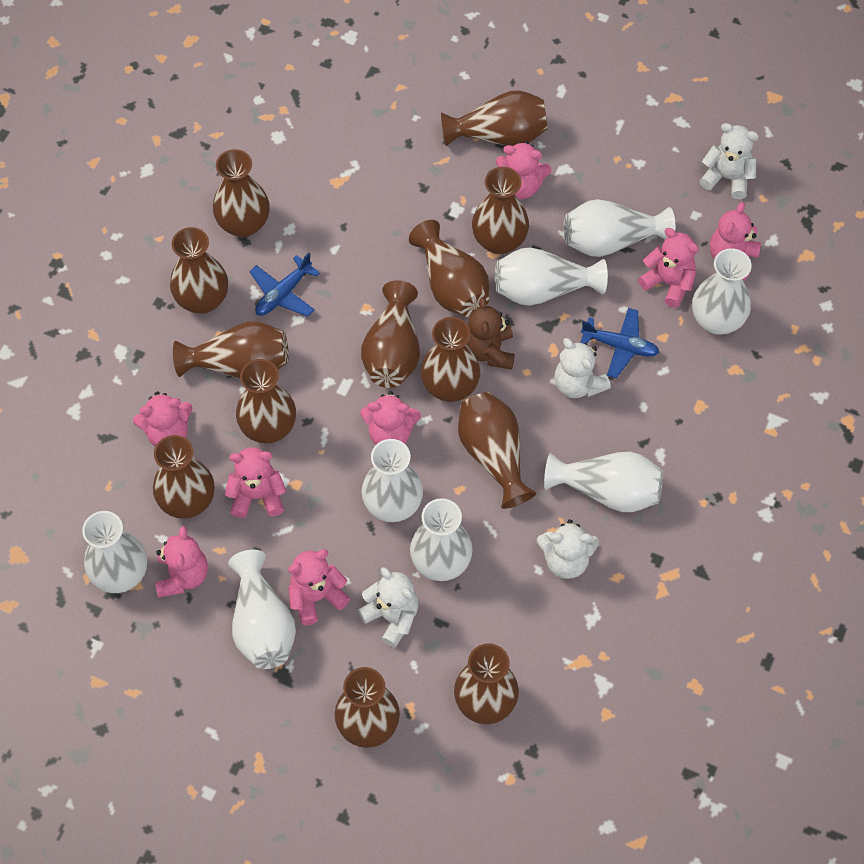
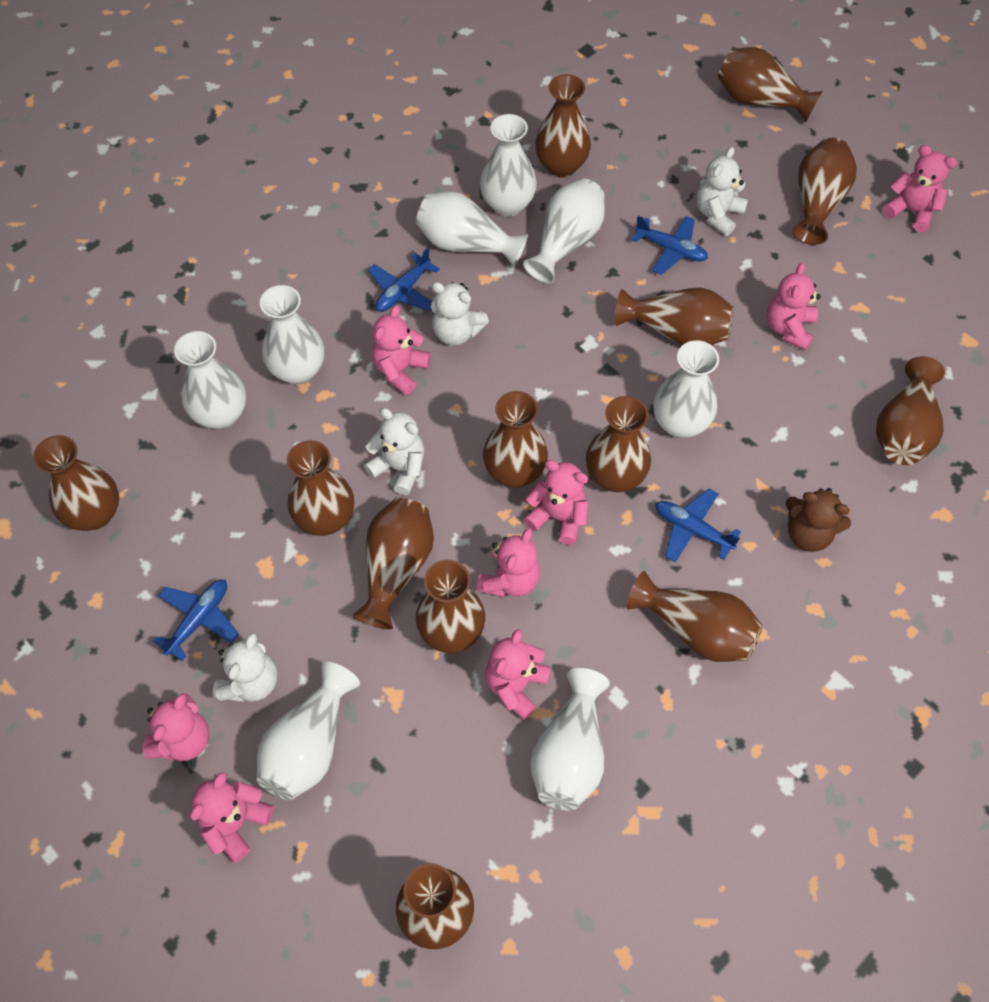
blue plane: 2 -> 4

